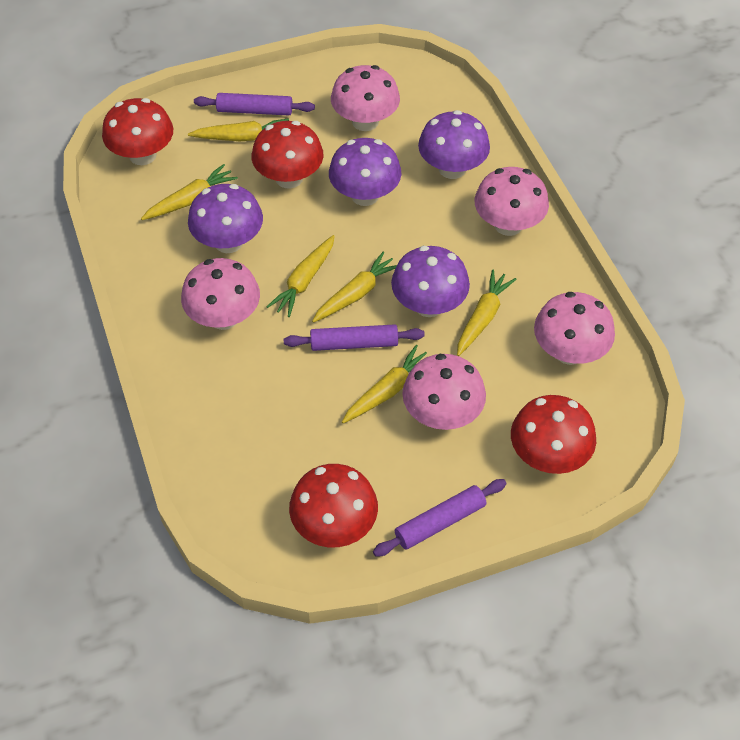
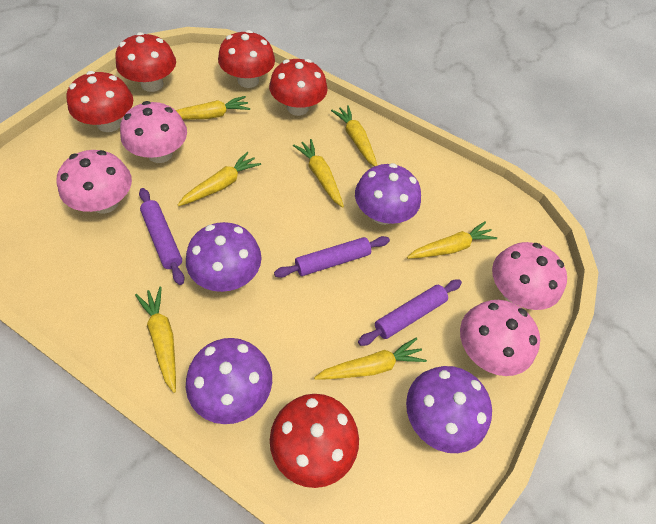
pink mushroom: 5 -> 4
red mushroom: 4 -> 5
yellow carrot: 6 -> 7

